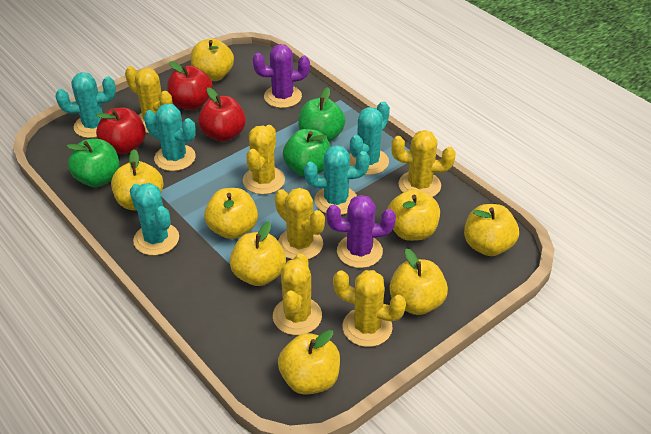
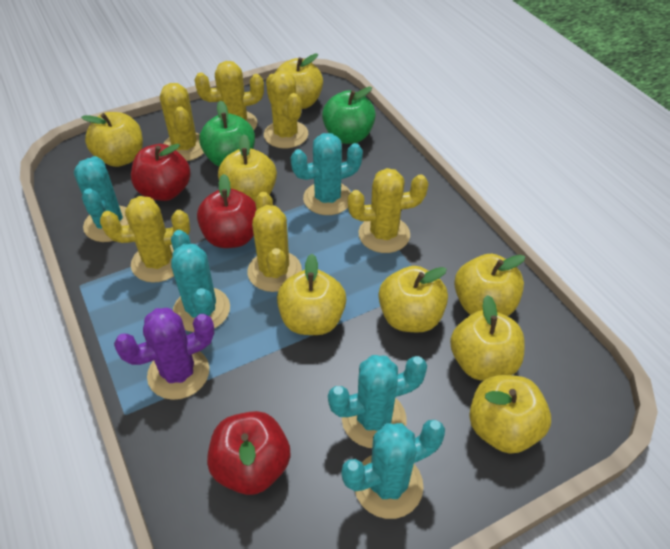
green apple: 3 -> 2
purple cactus: 2 -> 1

